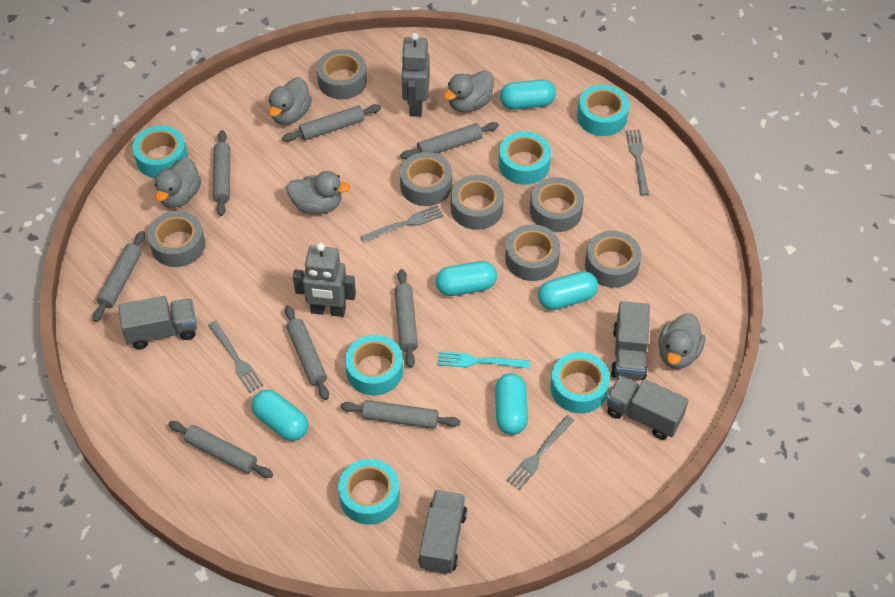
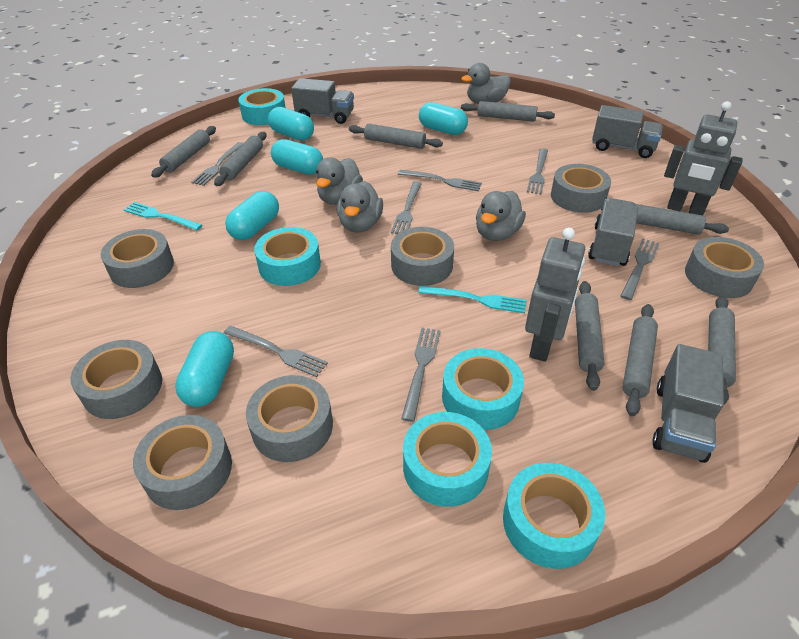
grey duck: 5 -> 4
grey fork: 4 -> 7
turquoise fork: 1 -> 2
turquoise tape: 6 -> 5

